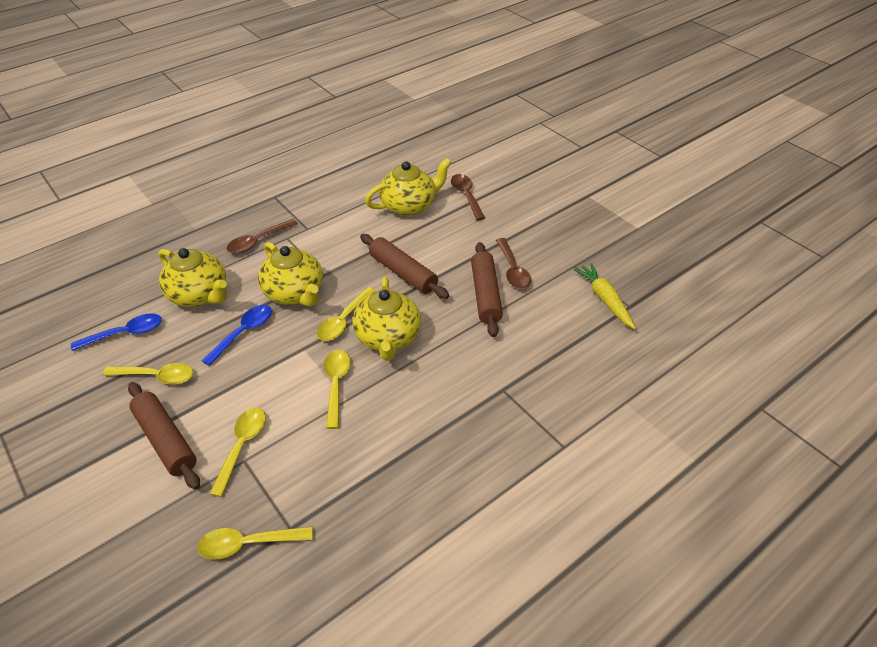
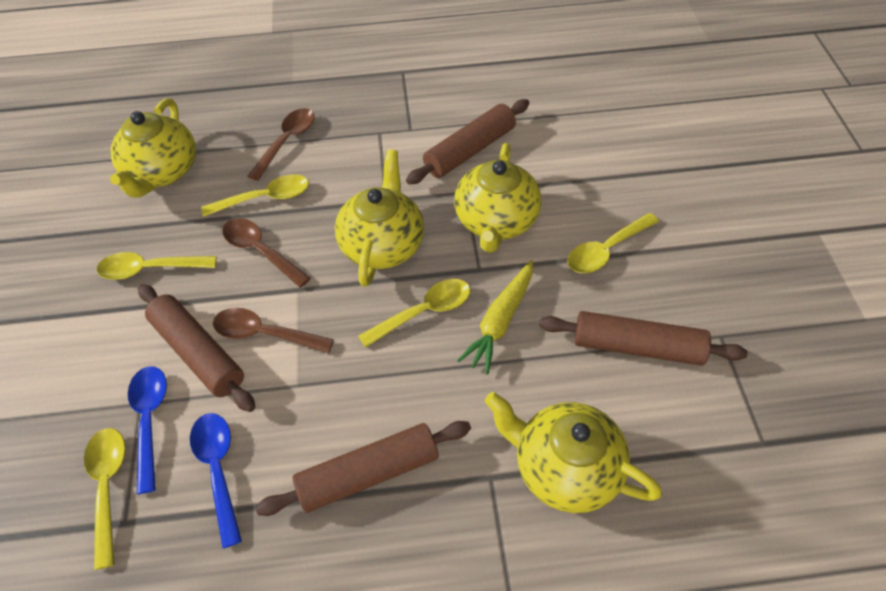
brown rolling pin: 3 -> 4

